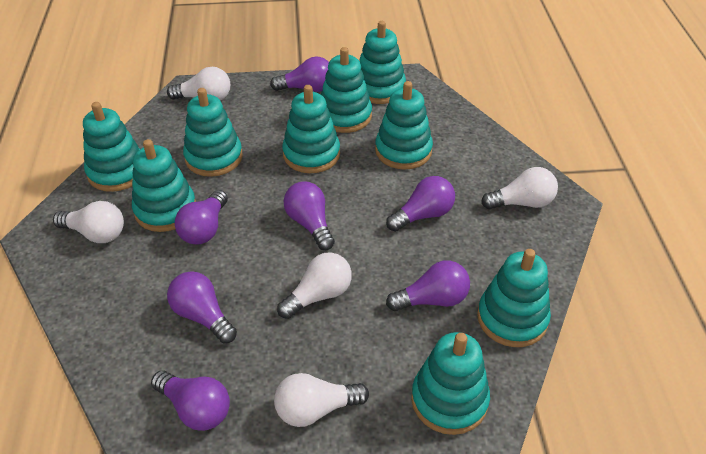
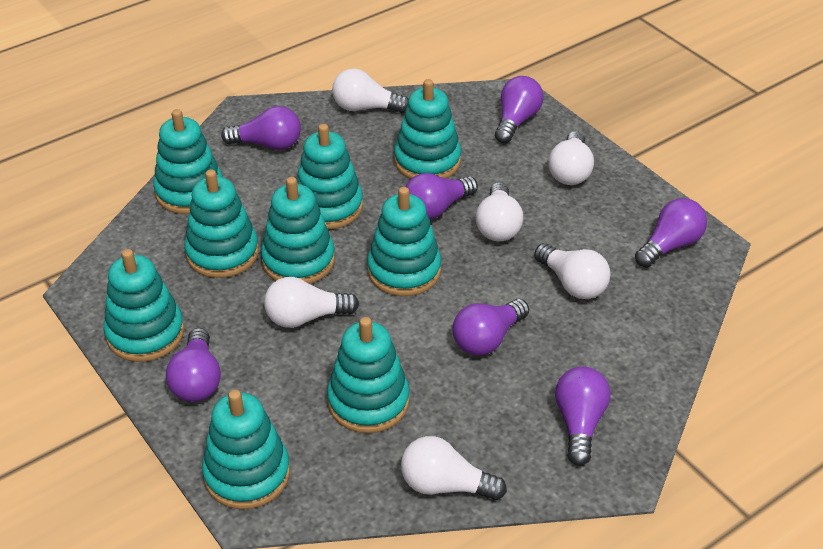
white light bulb: 5 -> 6

